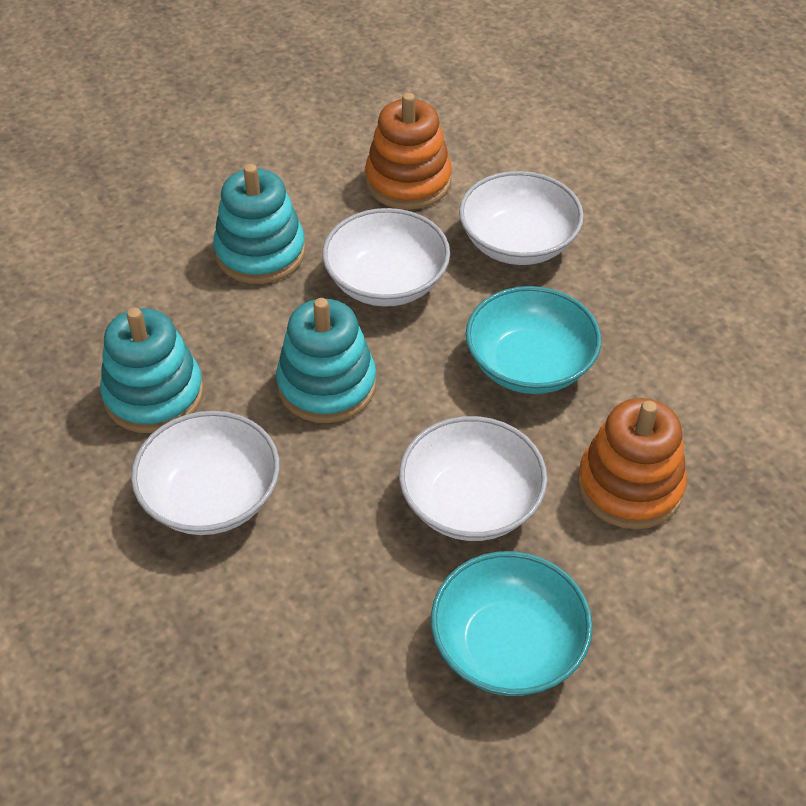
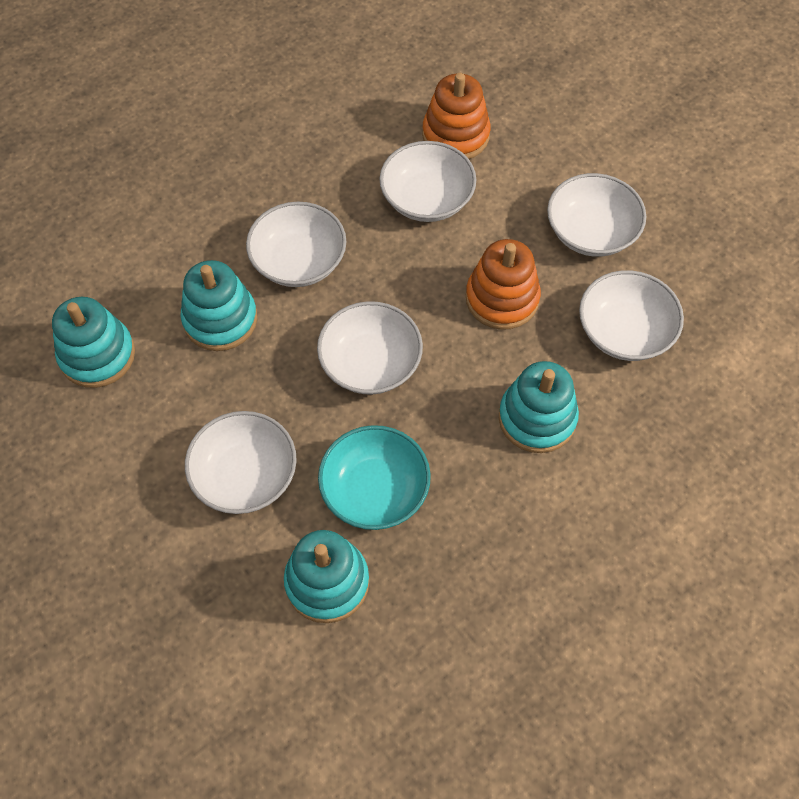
turquoise bowl: 2 -> 1
turquoise stacking toy: 3 -> 4
white bowl: 4 -> 6

